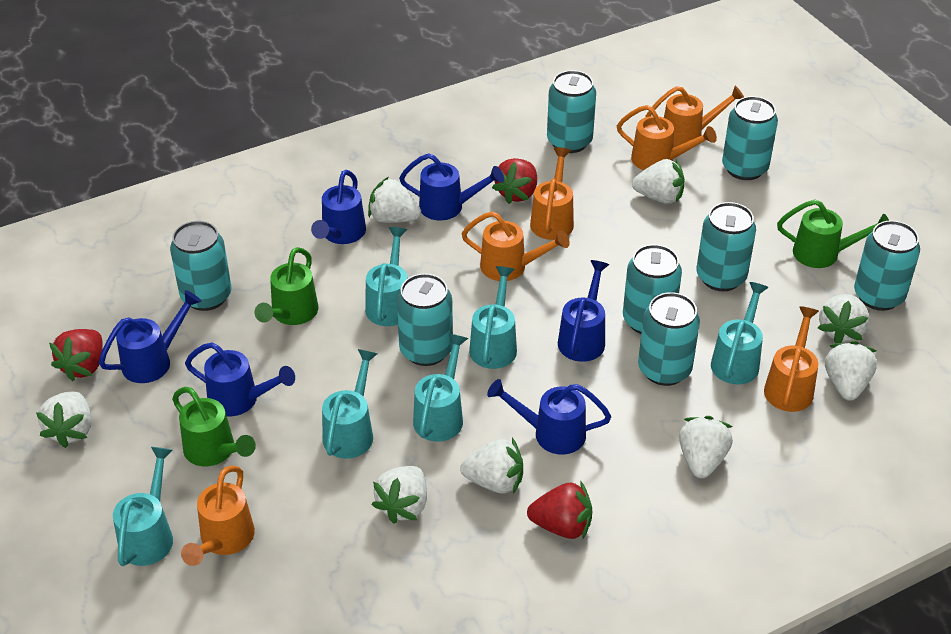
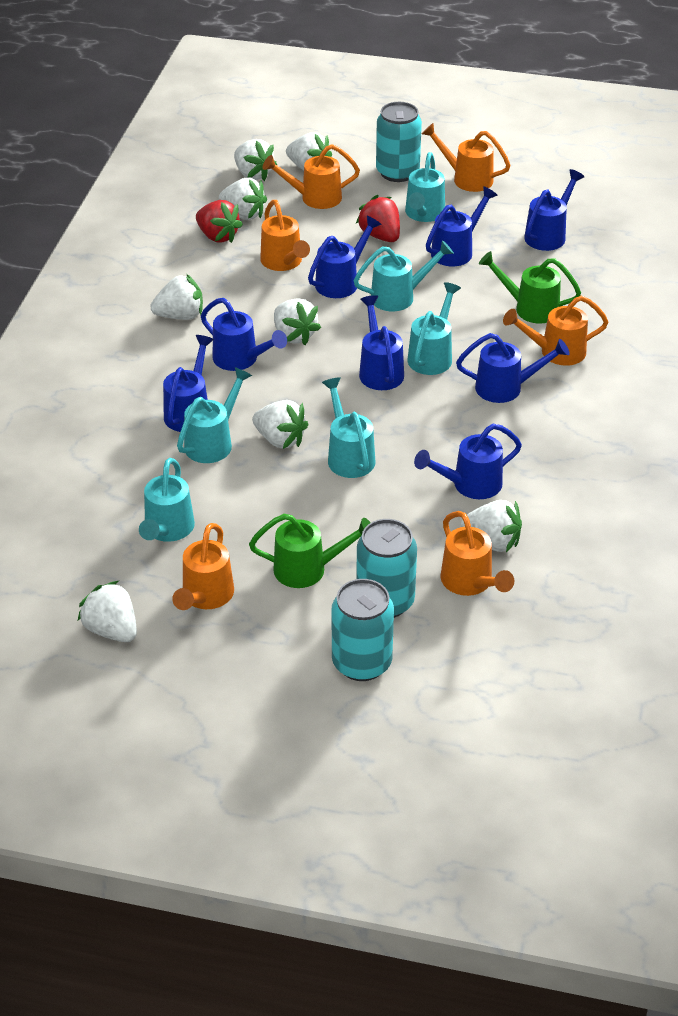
blue watering can: 6 -> 8
green watering can: 3 -> 2
red strawberry: 3 -> 2
turquoise can: 8 -> 3

